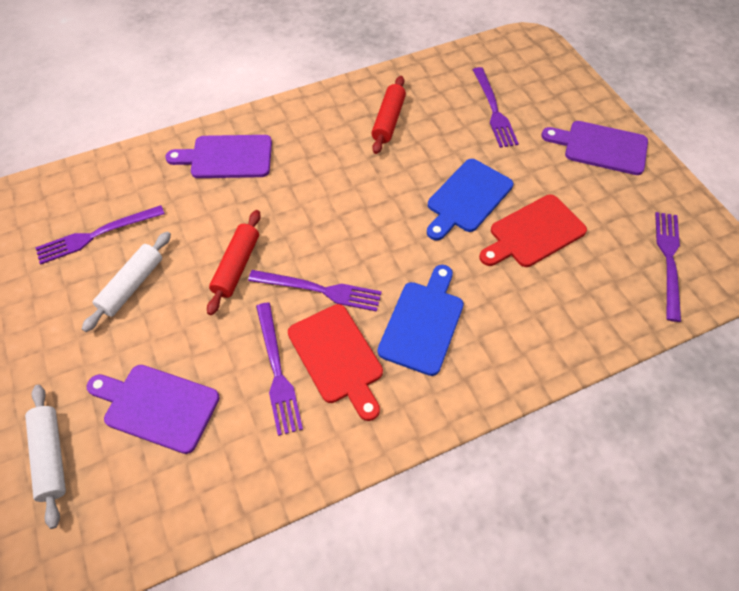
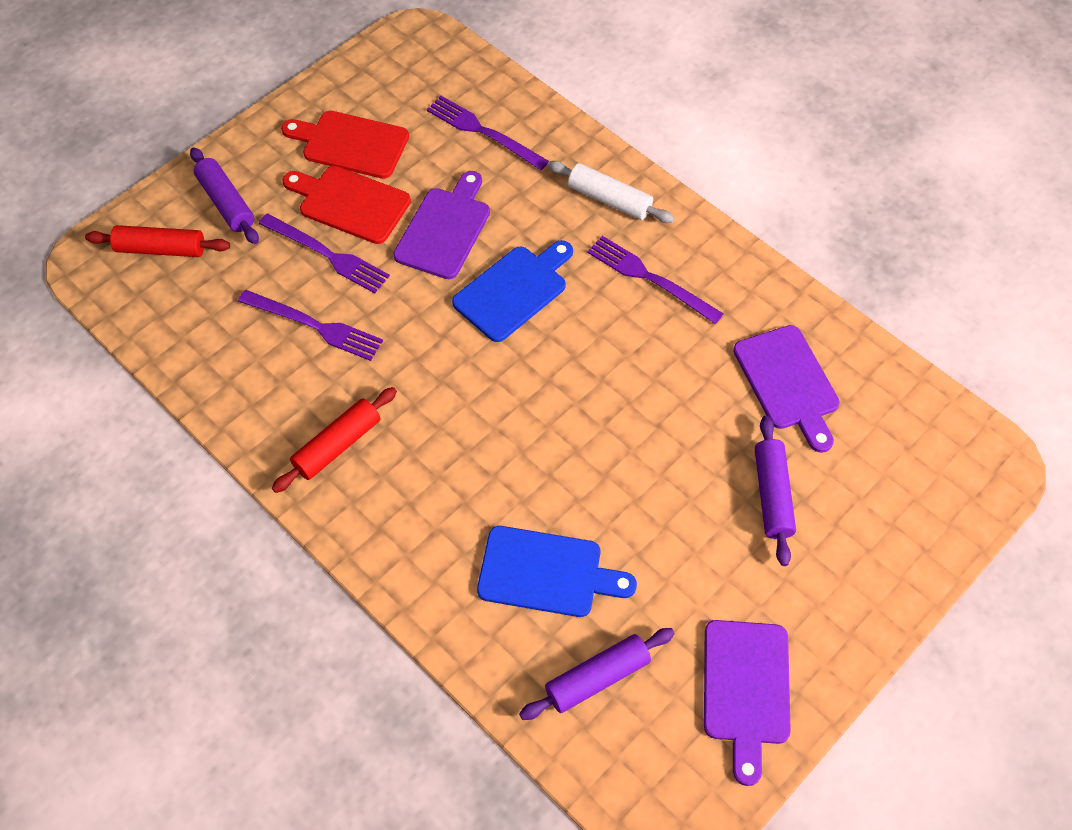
purple fork: 5 -> 4
purple rolling pin: 0 -> 3
white rolling pin: 2 -> 1

